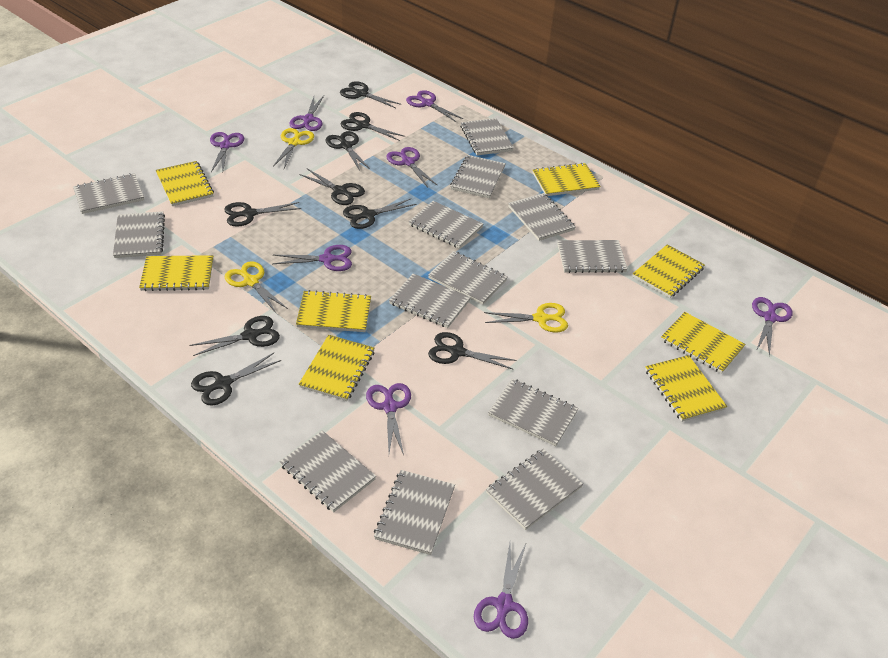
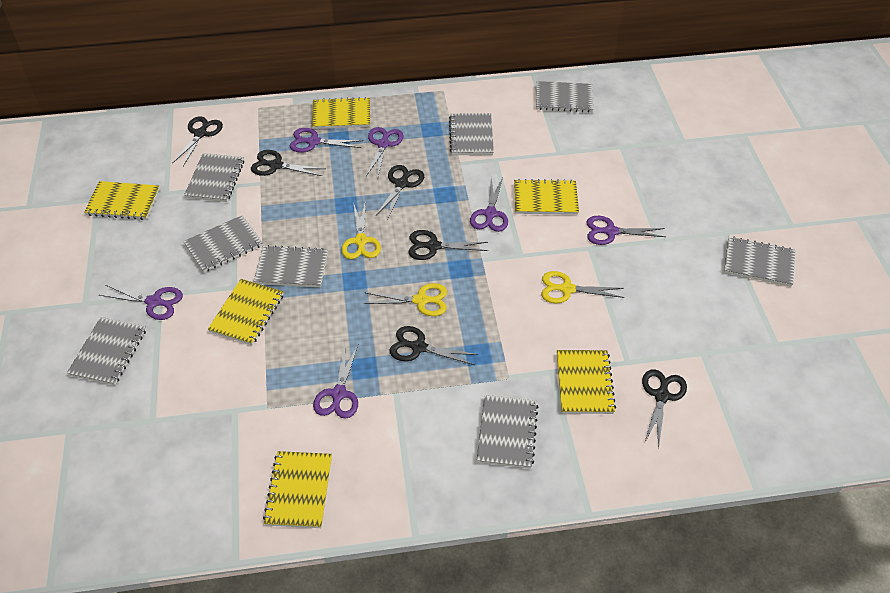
black scissors: 9 -> 6
grey notebook: 13 -> 8
purple scissors: 8 -> 6
yellow notebook: 8 -> 6

